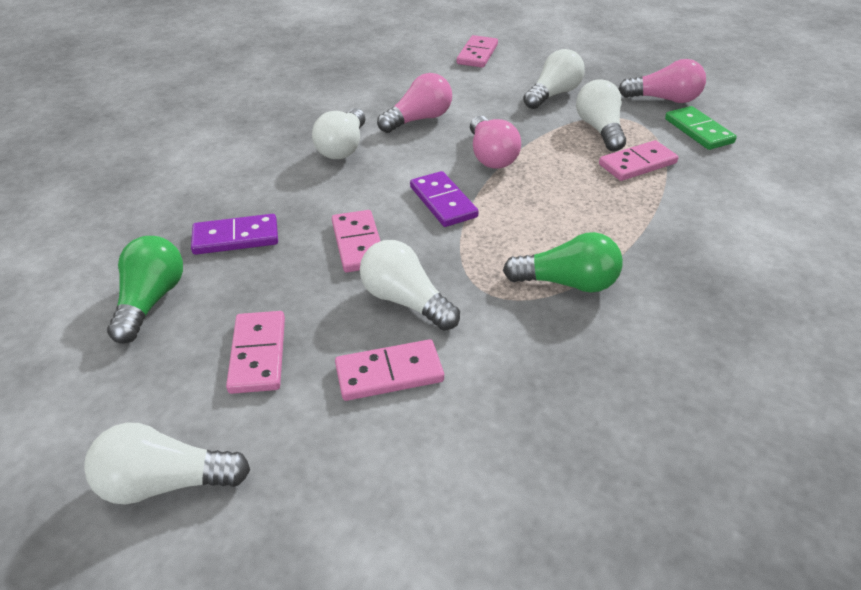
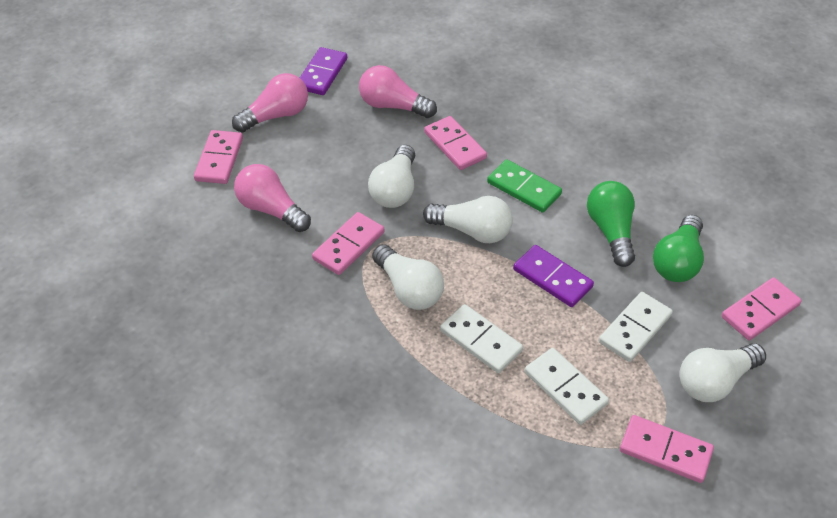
white domino: 0 -> 3
white light bulb: 5 -> 4

